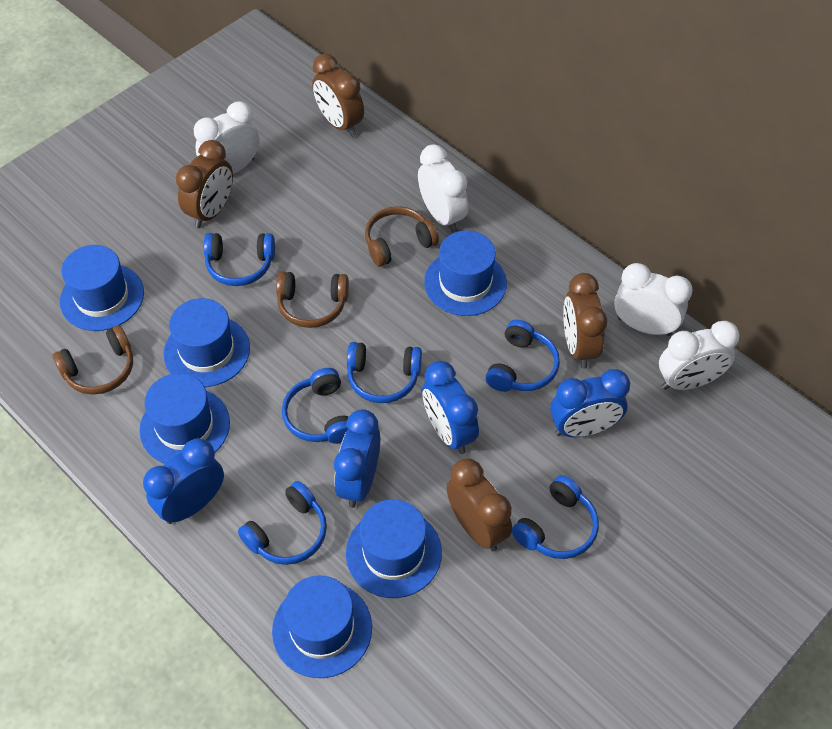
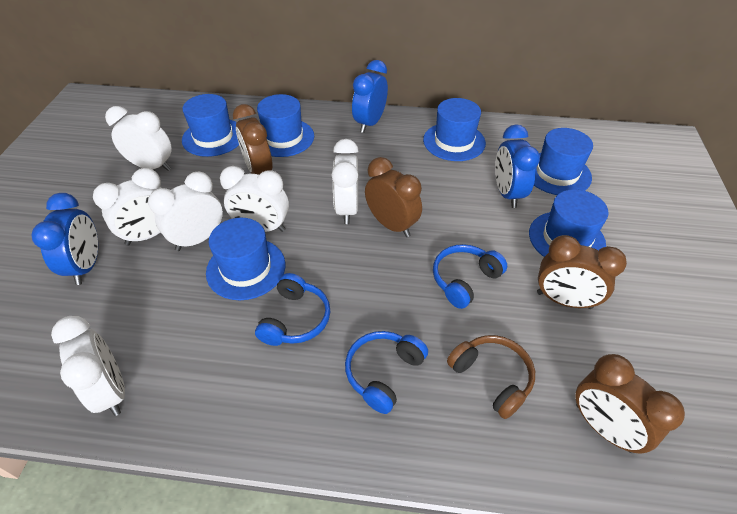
blue clock: 4 -> 3
blue headphones: 6 -> 3
brown headphones: 3 -> 1
white clock: 4 -> 6

